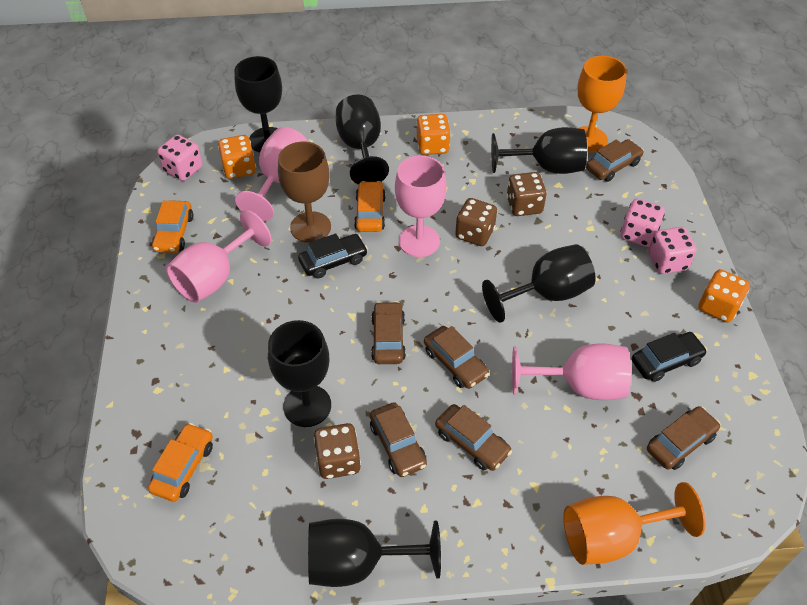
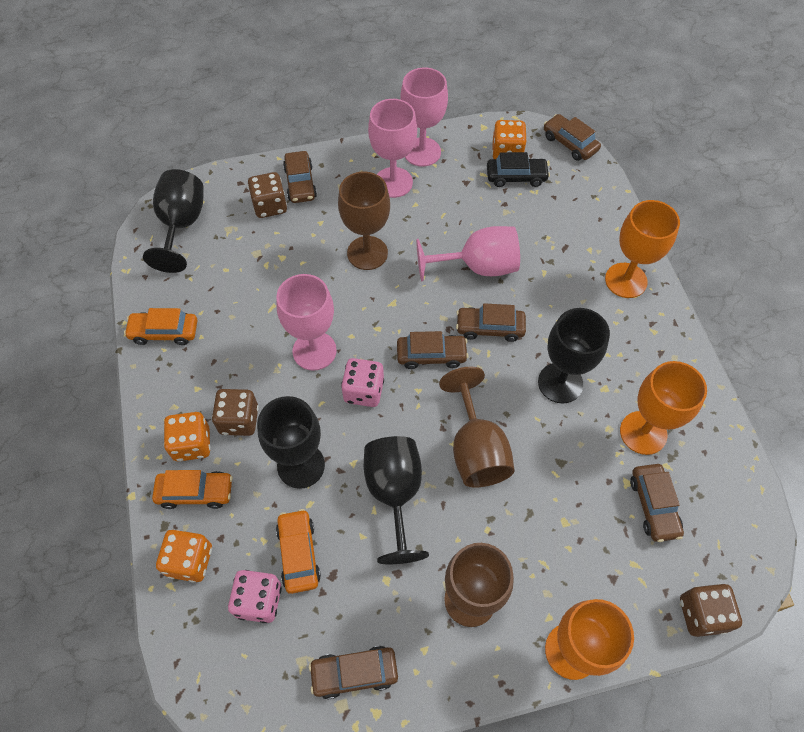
black car: 2 -> 1
black goblet: 6 -> 4
brown goblet: 1 -> 3
orange goblet: 2 -> 3
pink dice: 3 -> 2

